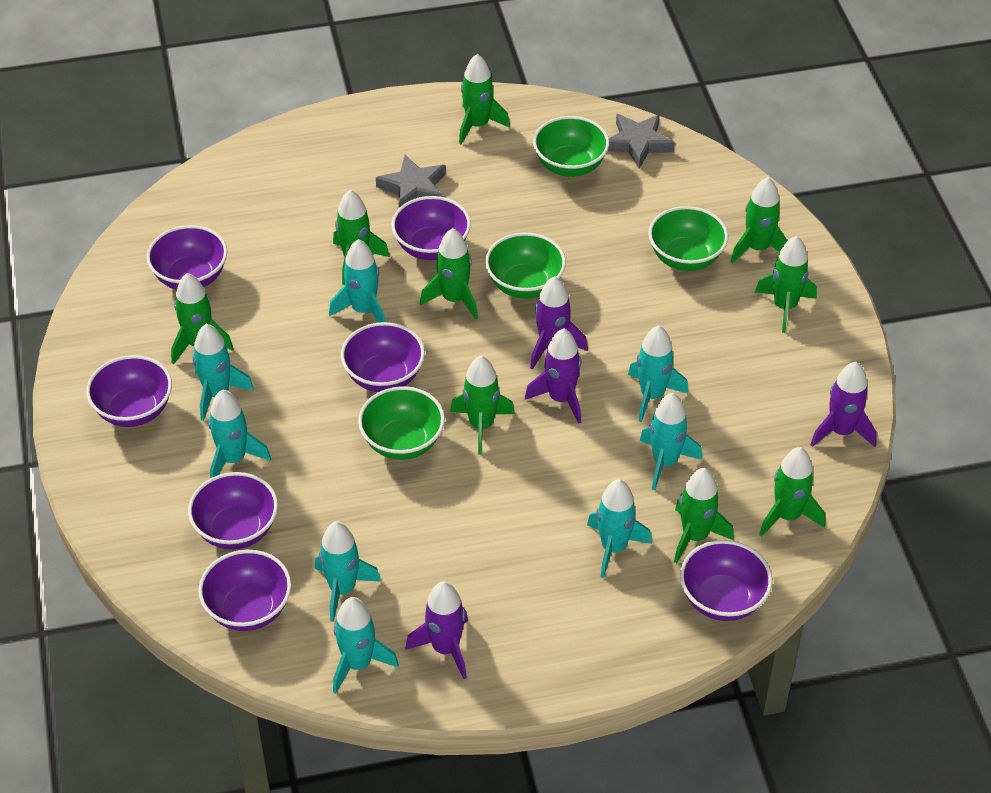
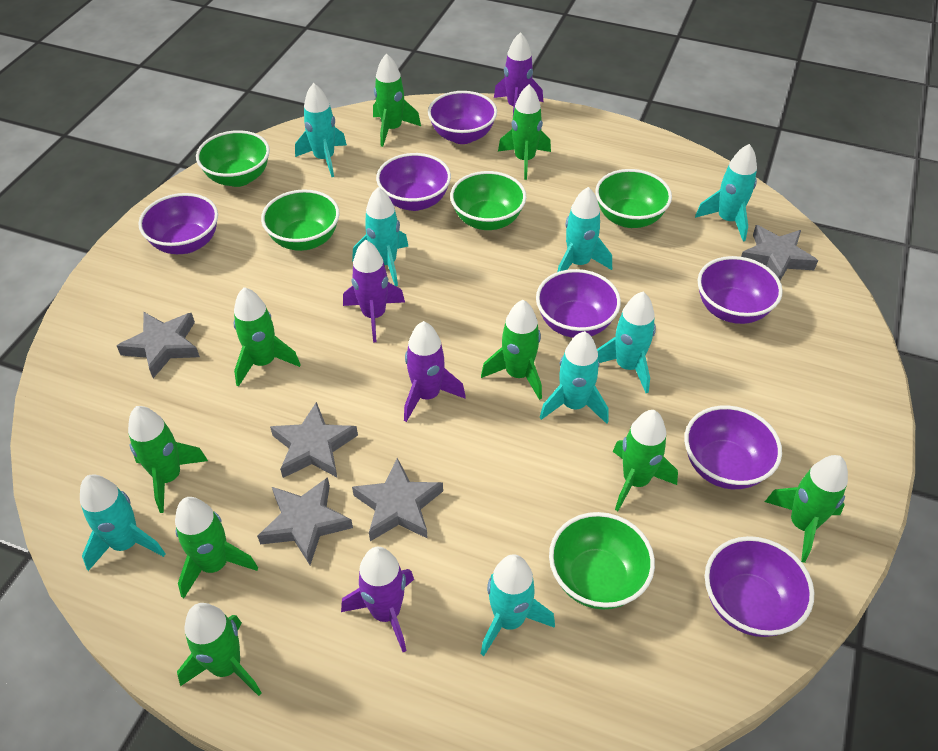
green bowl: 4 -> 5
grey star: 2 -> 5

